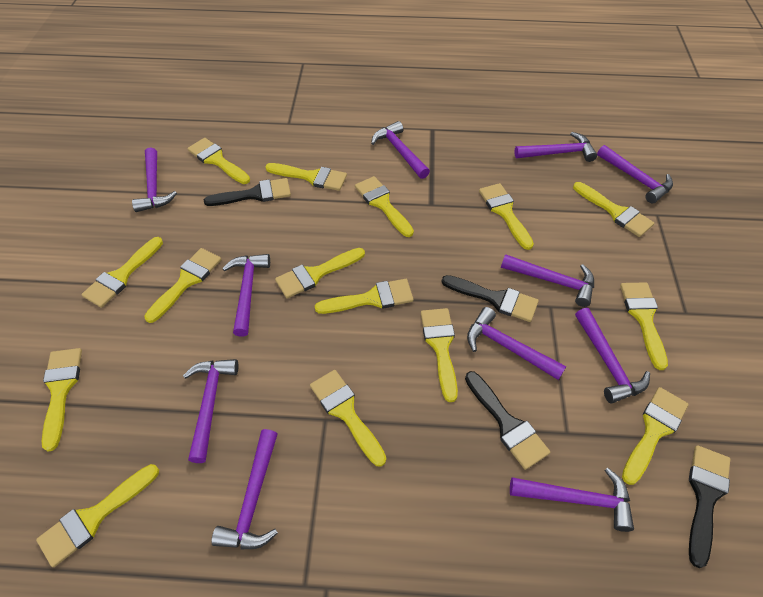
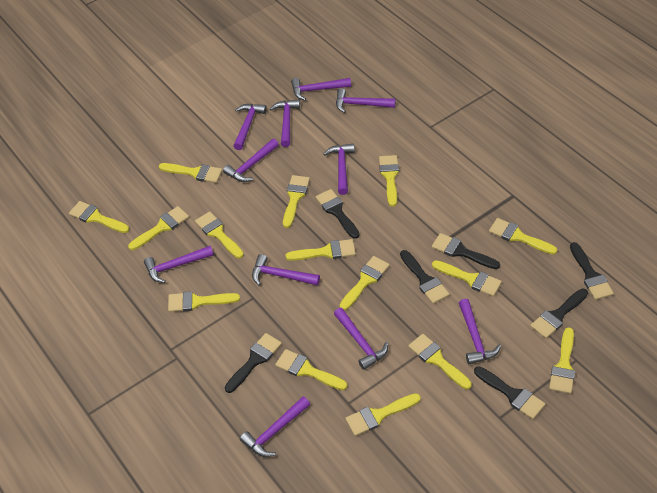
black brush: 4 -> 7

